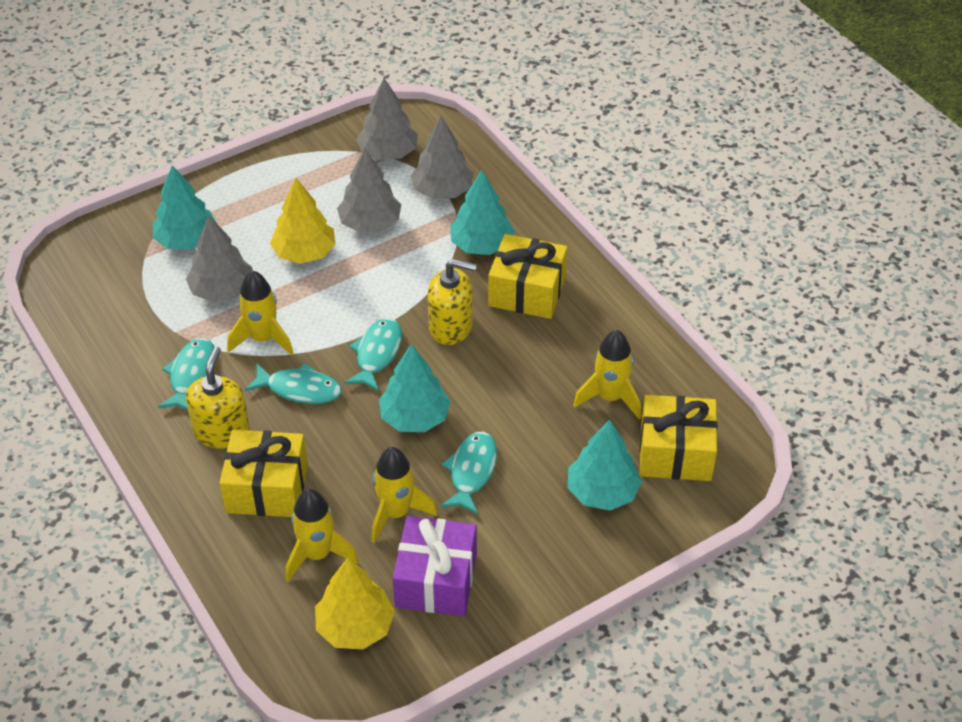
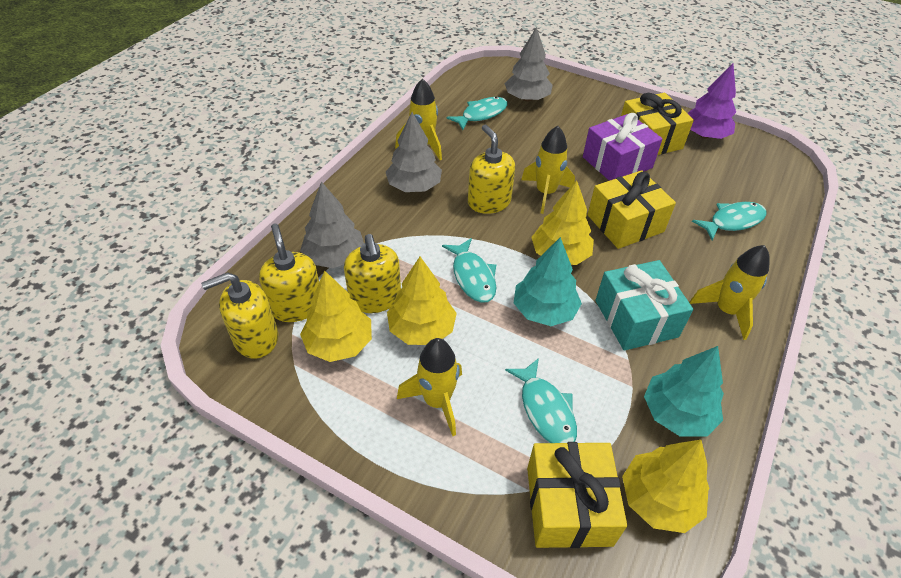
grey tree: 4 -> 3
purple tree: 0 -> 1
turquoise gift: 0 -> 1
turquoise tree: 4 -> 2
yellow soap dispenser: 2 -> 4
yellow tree: 2 -> 4

